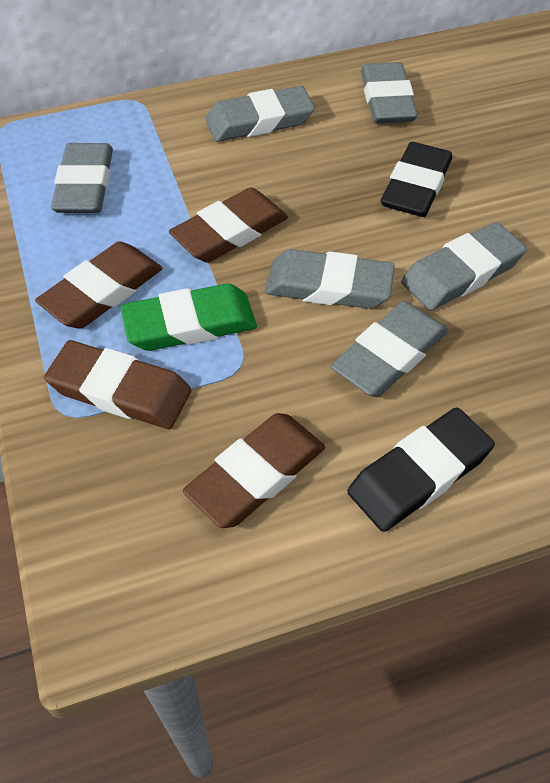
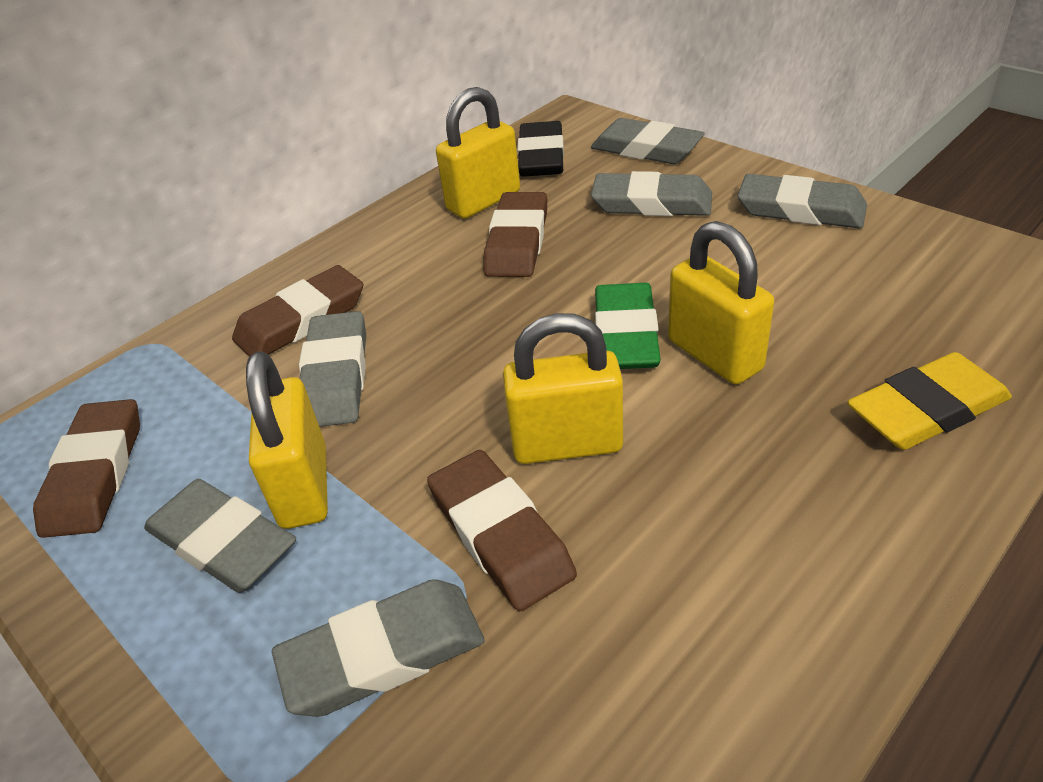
black eraser: 2 -> 1
yellow eraser: 0 -> 1
yellow padlock: 0 -> 4

